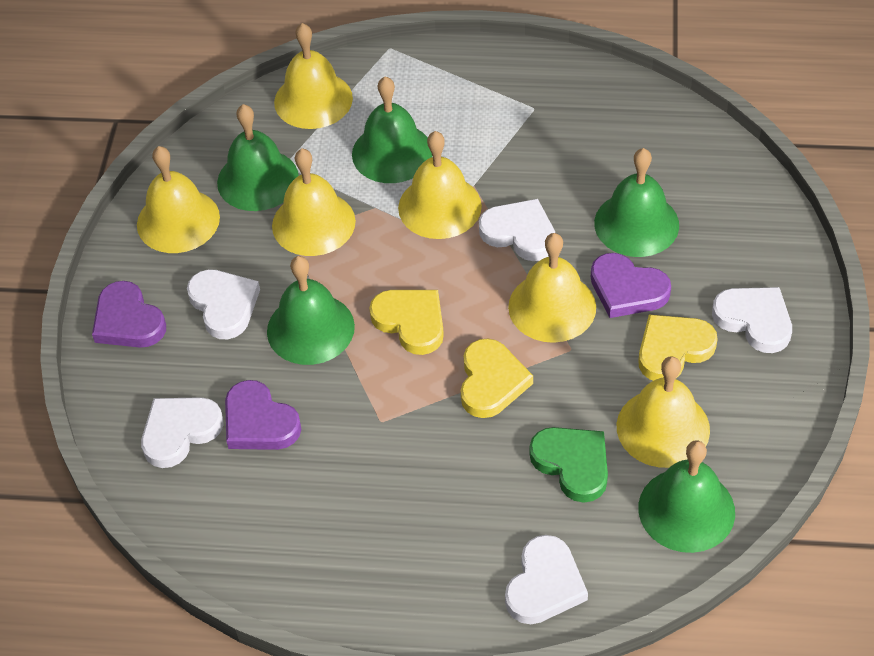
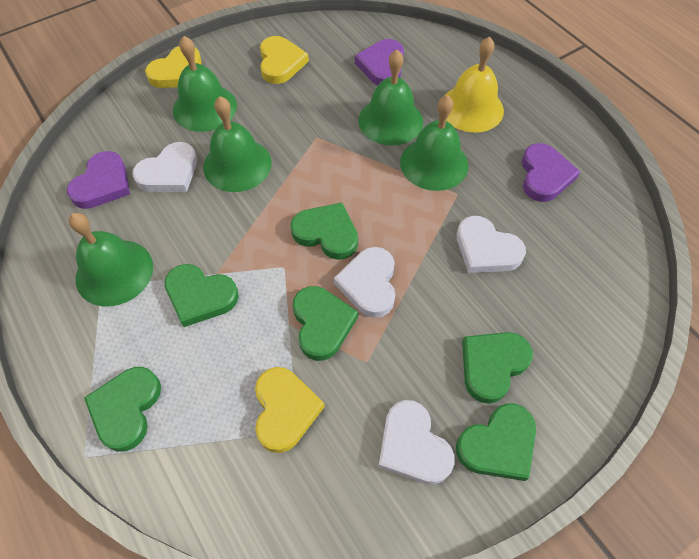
green heart: 1 -> 6
white heart: 5 -> 4
yellow bell: 6 -> 1

